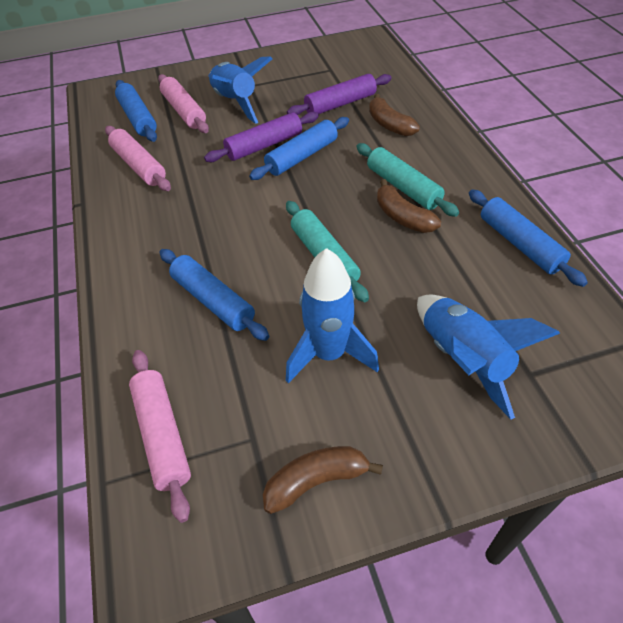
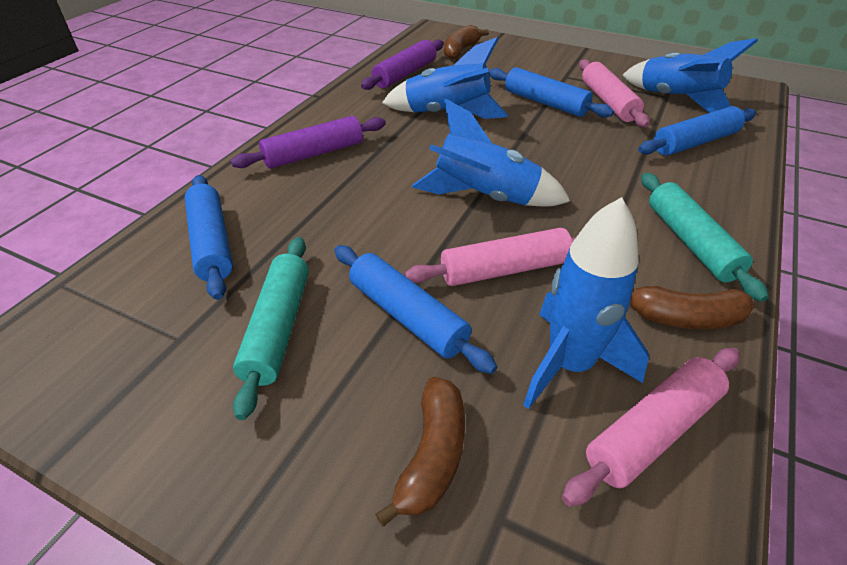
blue rocket: 3 -> 4

